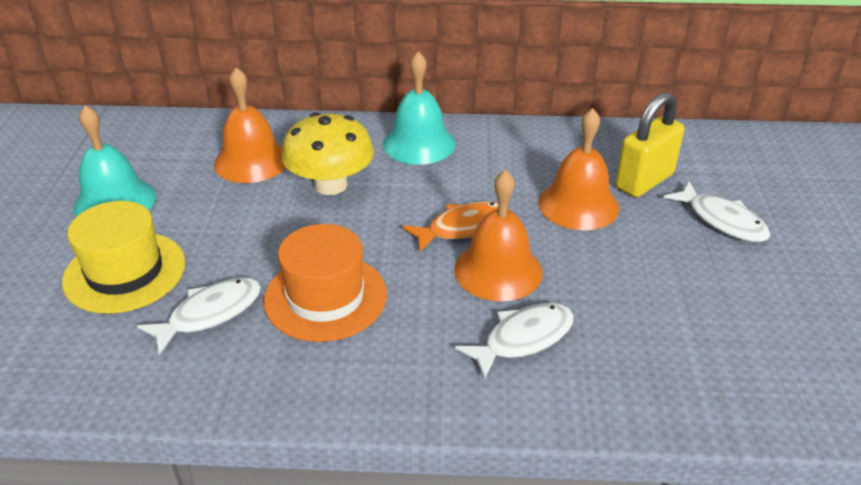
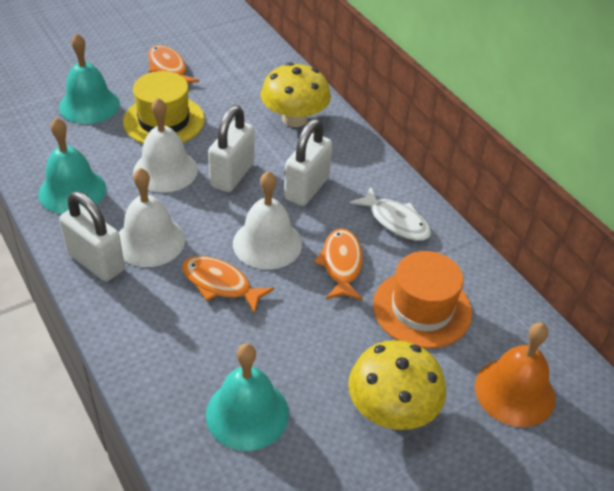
orange bell: 3 -> 1
orange fish: 1 -> 3
turquoise bell: 2 -> 3
white bell: 0 -> 3
white fish: 3 -> 1
white padlock: 0 -> 3
yellow mushroom: 1 -> 2
yellow padlock: 1 -> 0

